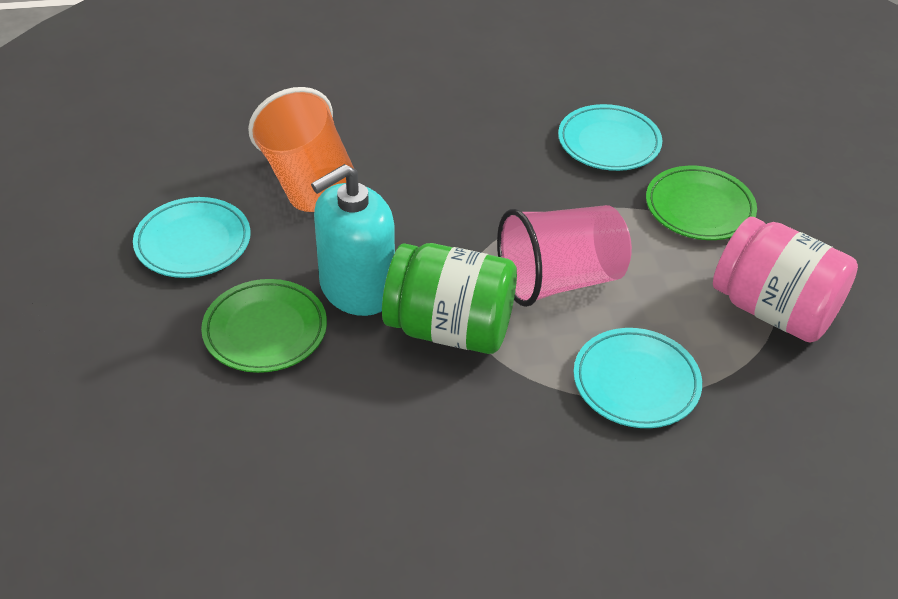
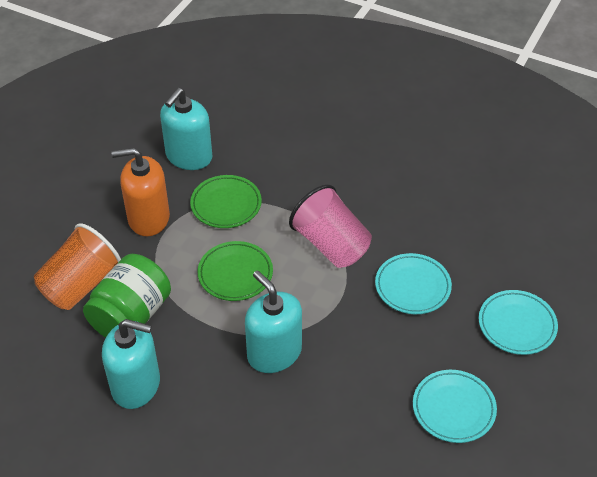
orange soap dispenser: 0 -> 1
pink jar: 1 -> 0
turquoise soap dispenser: 1 -> 3

